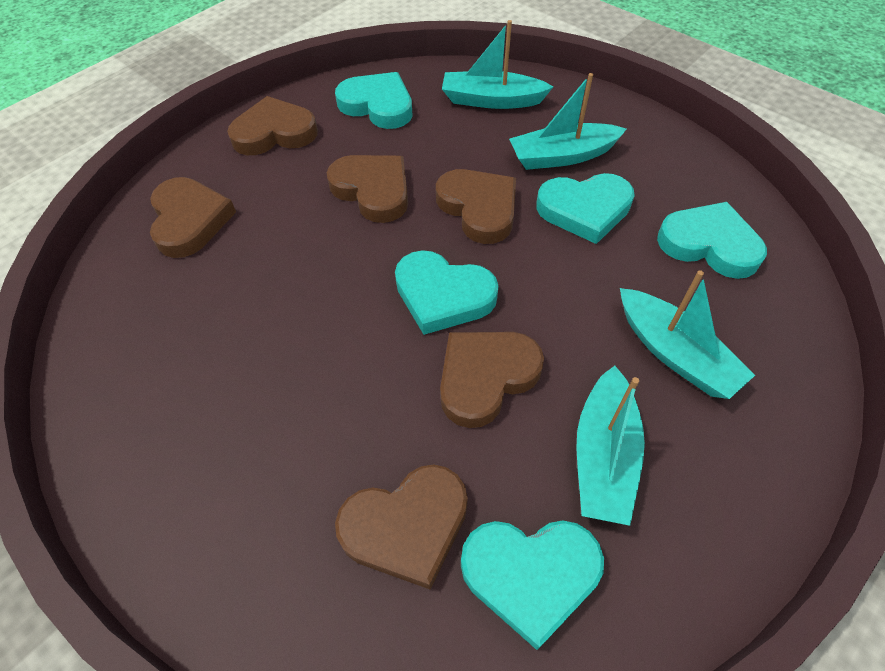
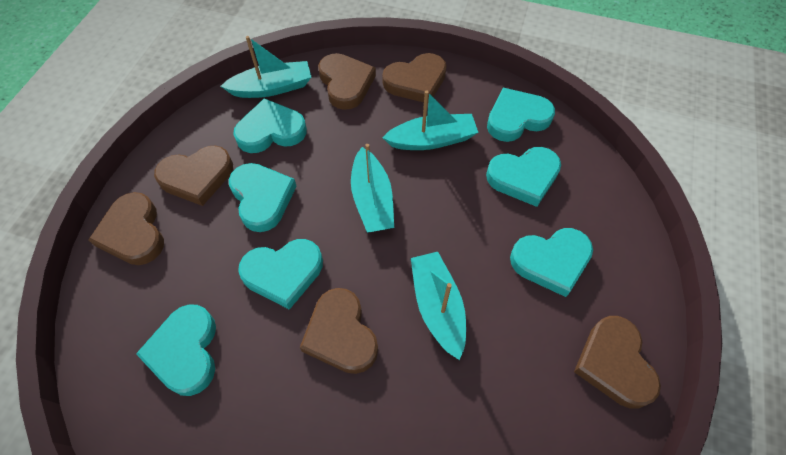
turquoise heart: 5 -> 7

